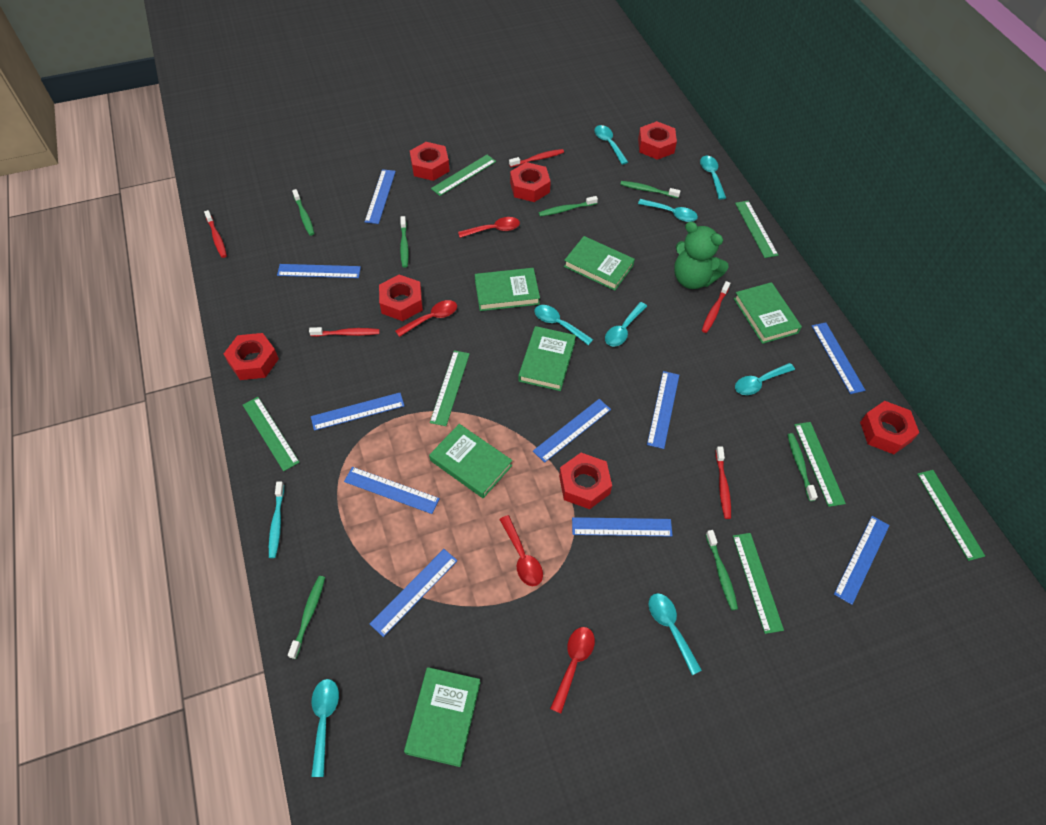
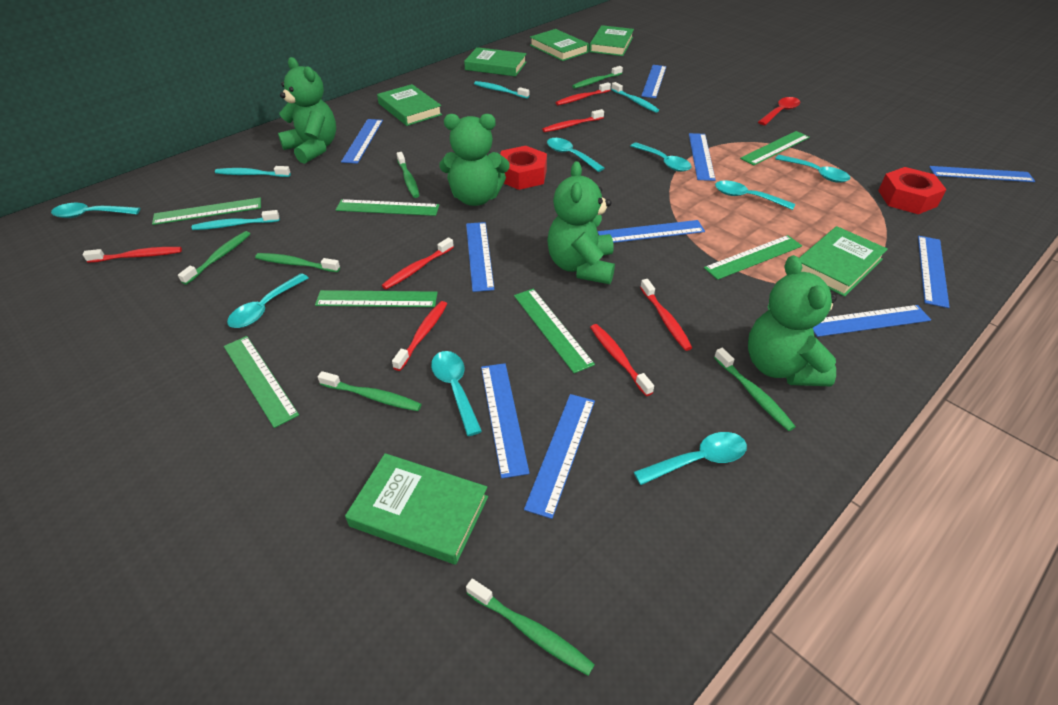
green teddy bear: 1 -> 4
red nut: 7 -> 2
red spoon: 4 -> 1
red toothbrush: 5 -> 7
turquoise toothbrush: 1 -> 4

